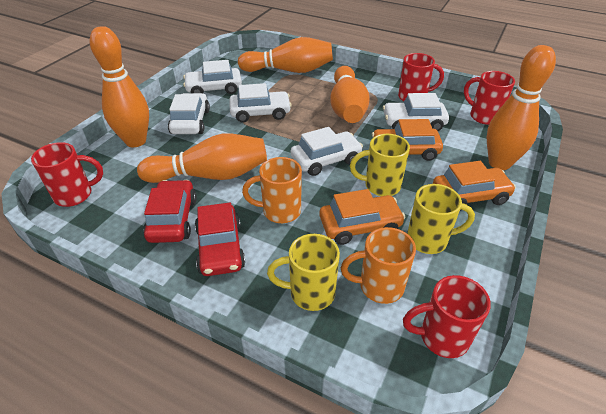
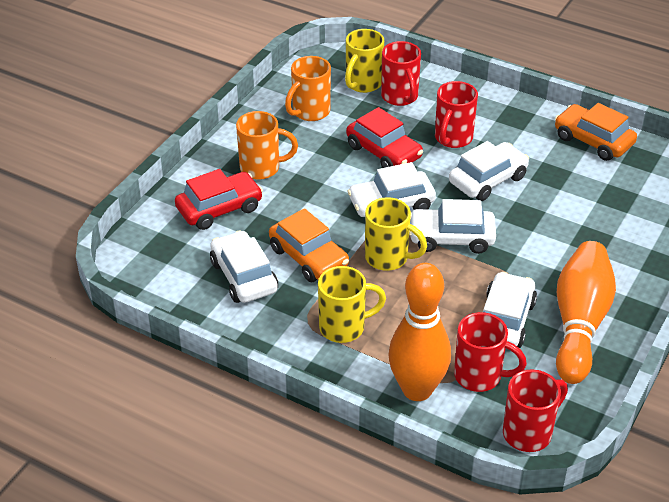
orange bowling pin: 5 -> 2
orange car: 3 -> 2

